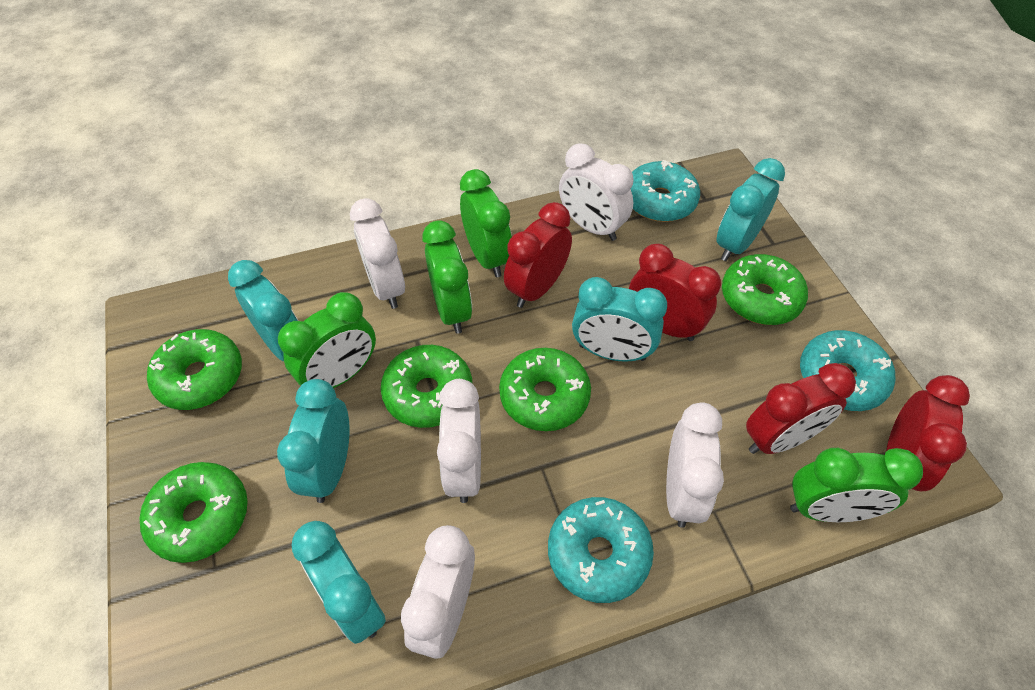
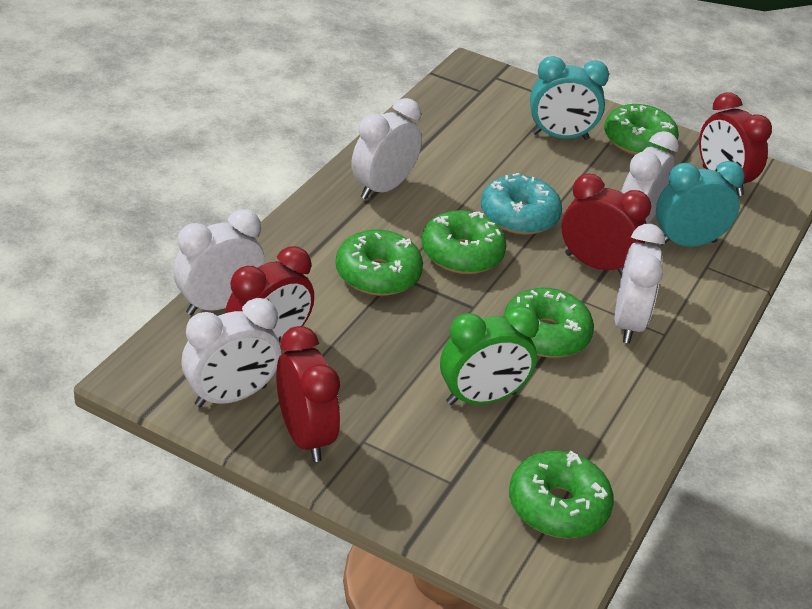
green clock: 4 -> 1
turquoise clock: 5 -> 2
turquoise donut: 3 -> 1

